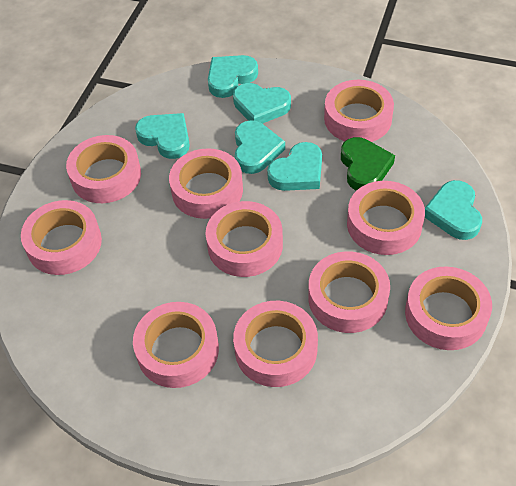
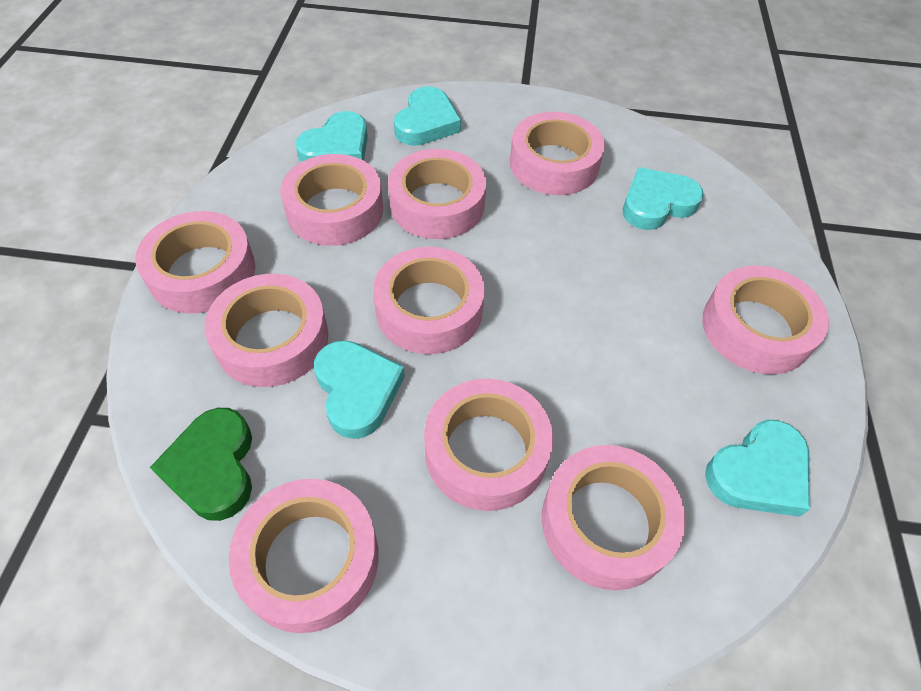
turquoise heart: 6 -> 5

